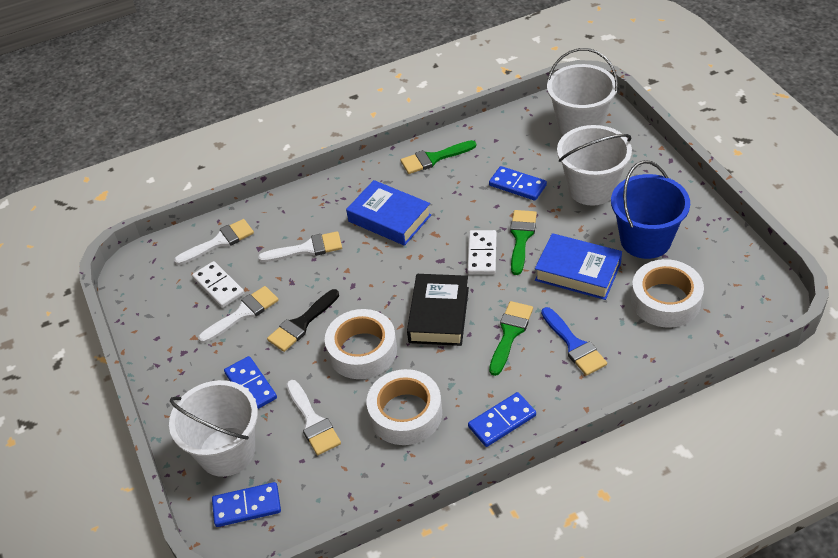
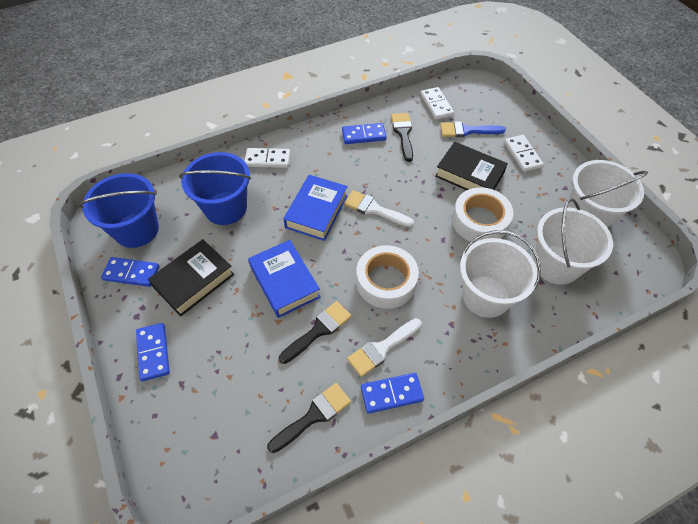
black book: 1 -> 2
black brush: 1 -> 3
blue bucket: 1 -> 2
green brush: 3 -> 0
white brush: 4 -> 2
white domino: 2 -> 3
white tape: 3 -> 2

